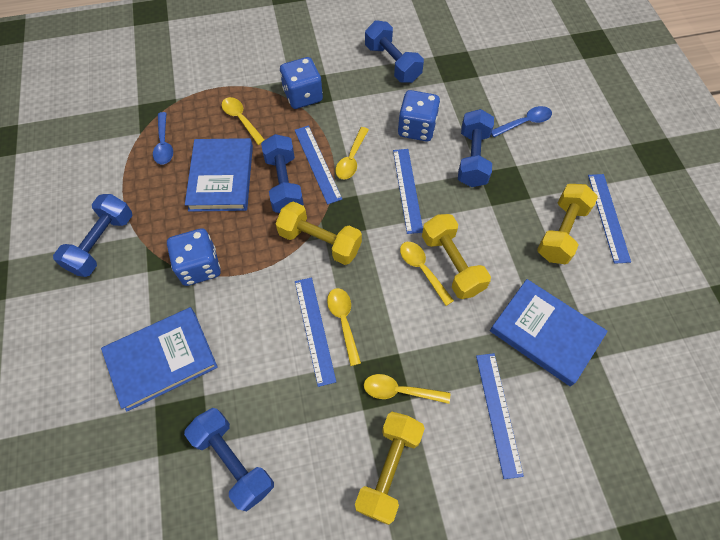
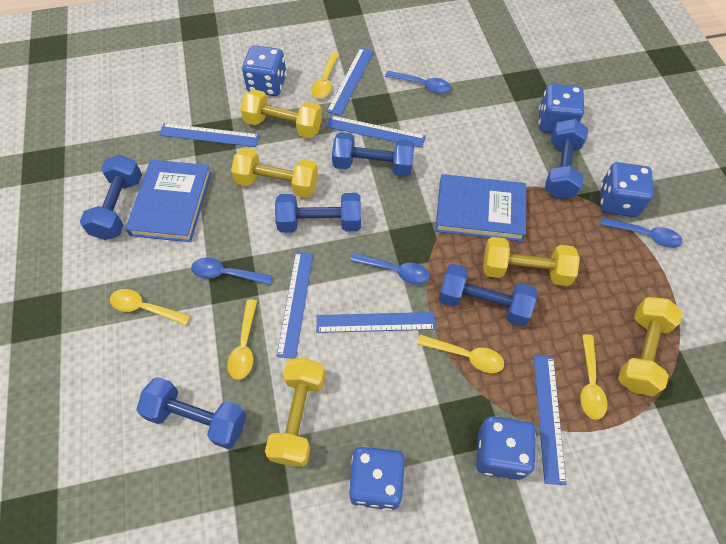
blue book: 3 -> 2
blue dice: 3 -> 5
blue dumbbell: 5 -> 6
blue ruler: 5 -> 6
blue spoon: 2 -> 4
yellow dumbbell: 4 -> 5

